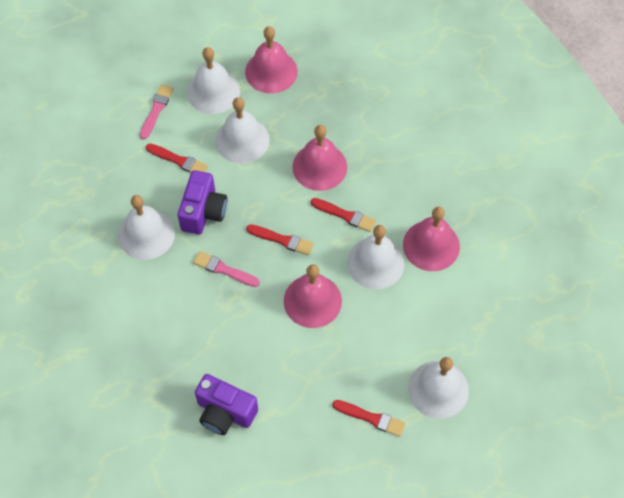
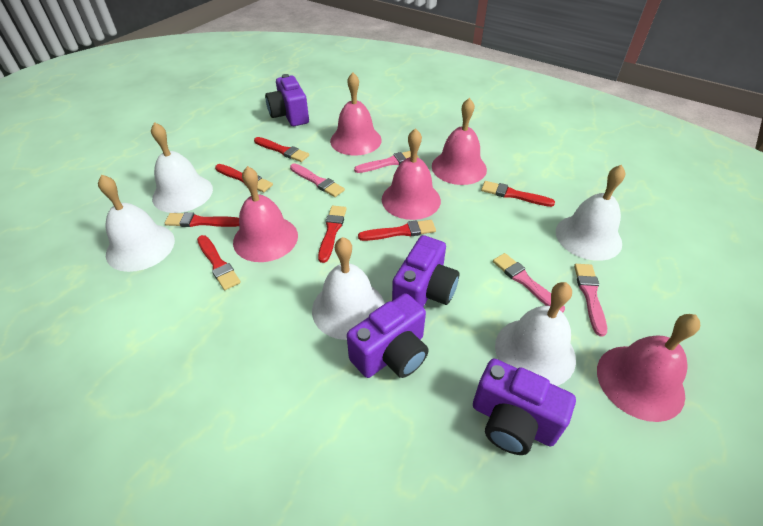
pink bell: 4 -> 5
pink brush: 2 -> 4
purple camera: 2 -> 4
red brush: 4 -> 7

